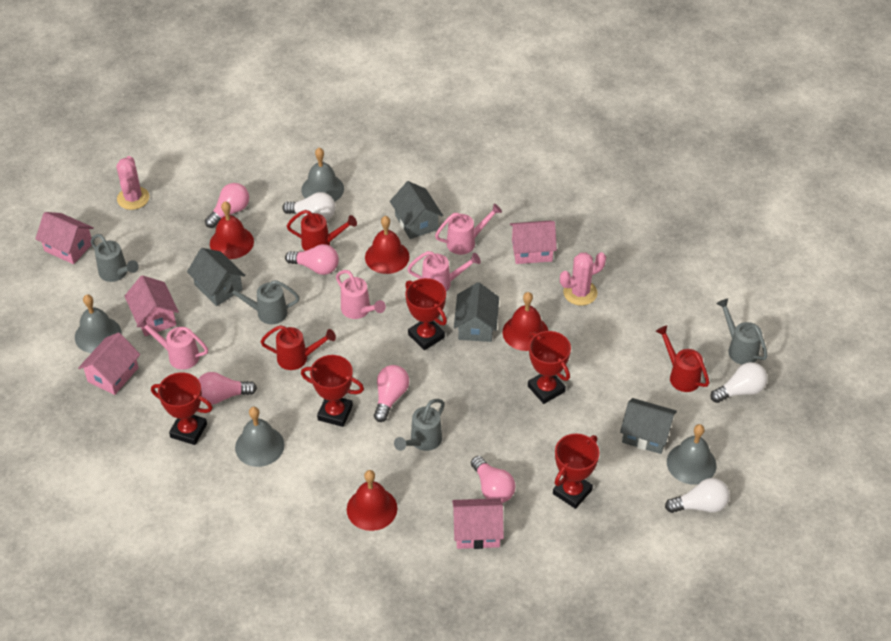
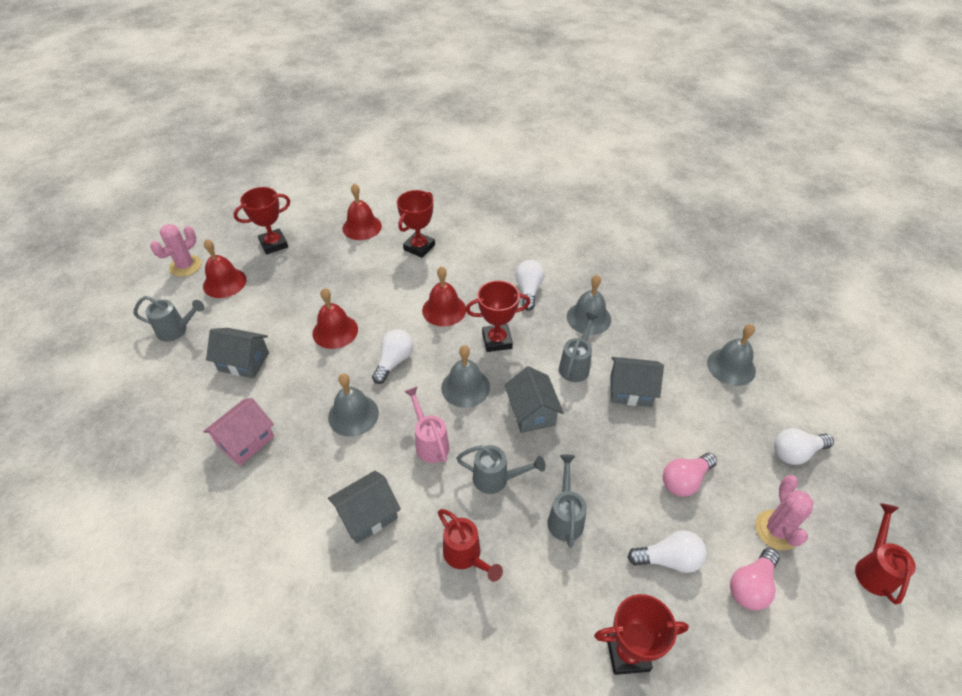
pink house: 5 -> 1
pink light bulb: 5 -> 2
pink watering can: 4 -> 1
red trophy: 5 -> 4
red watering can: 3 -> 2
white light bulb: 3 -> 4

